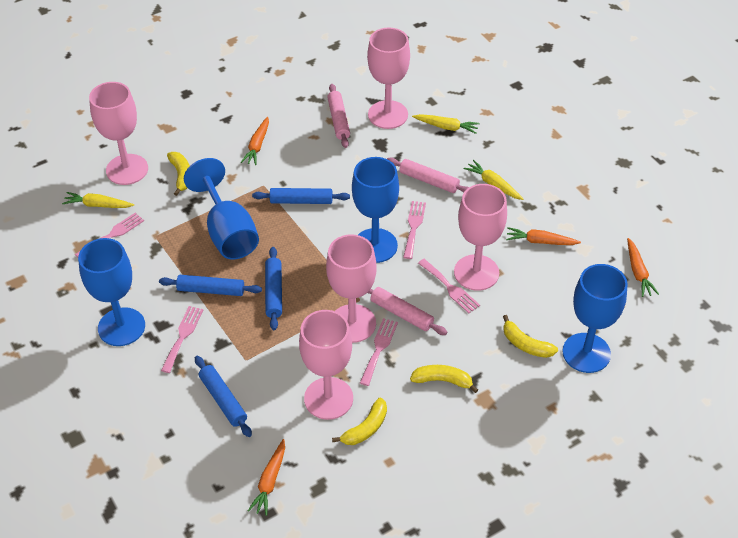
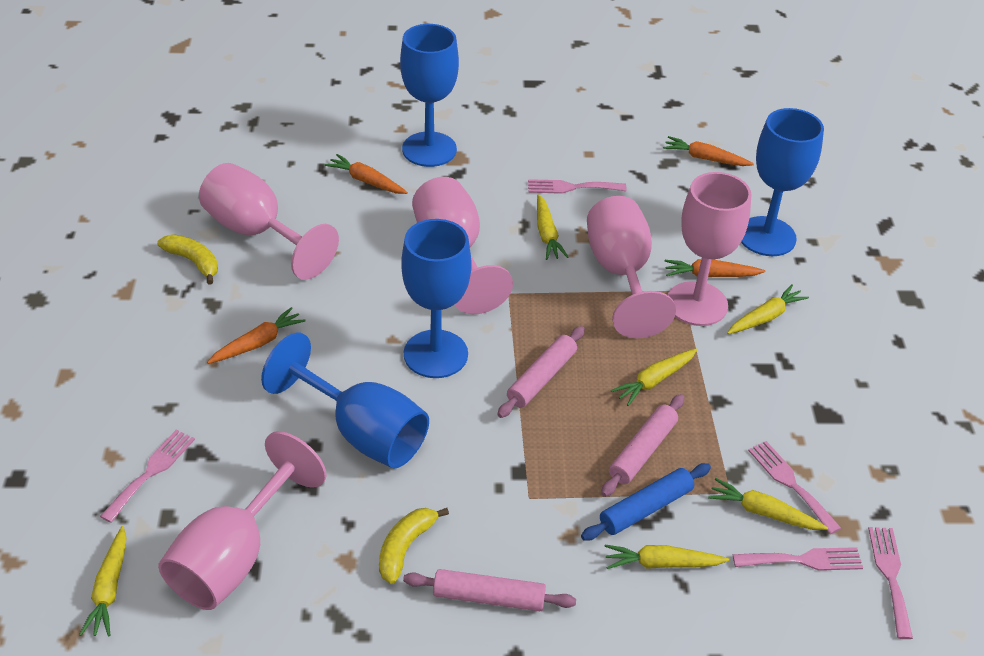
blue rolling pin: 4 -> 1
yellow banana: 4 -> 2
yellow carrot: 3 -> 6

